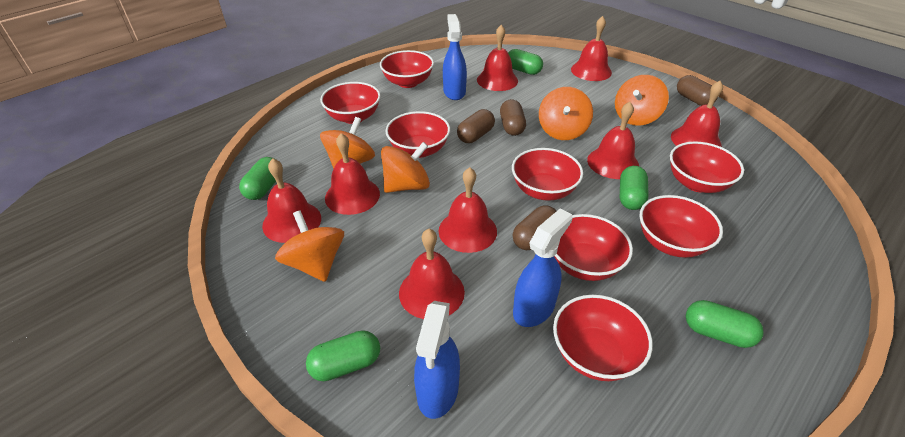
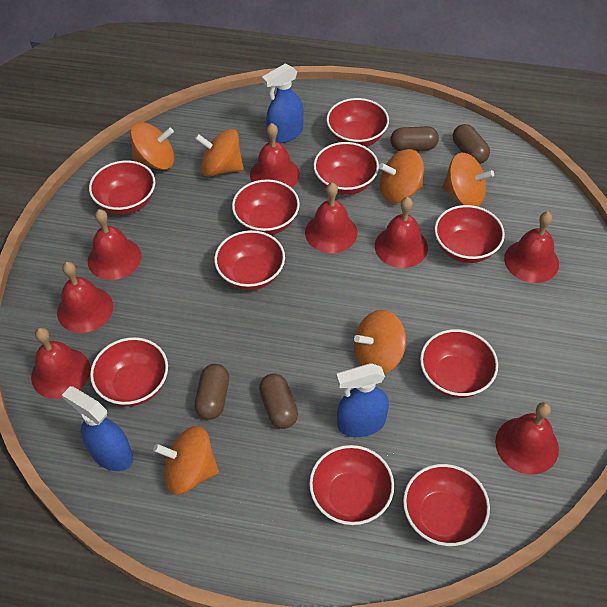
green capsule: 5 -> 0
orange spinning top: 5 -> 6
red bowl: 8 -> 10

